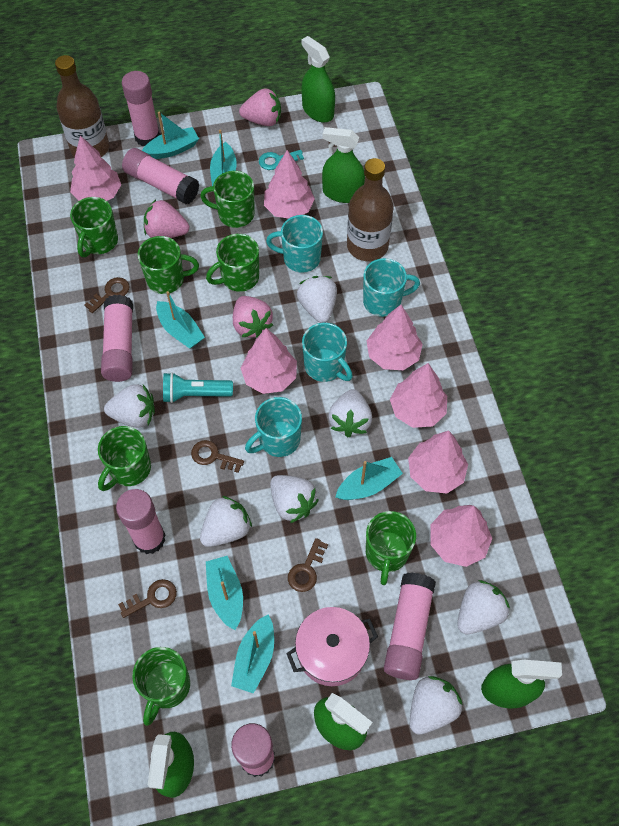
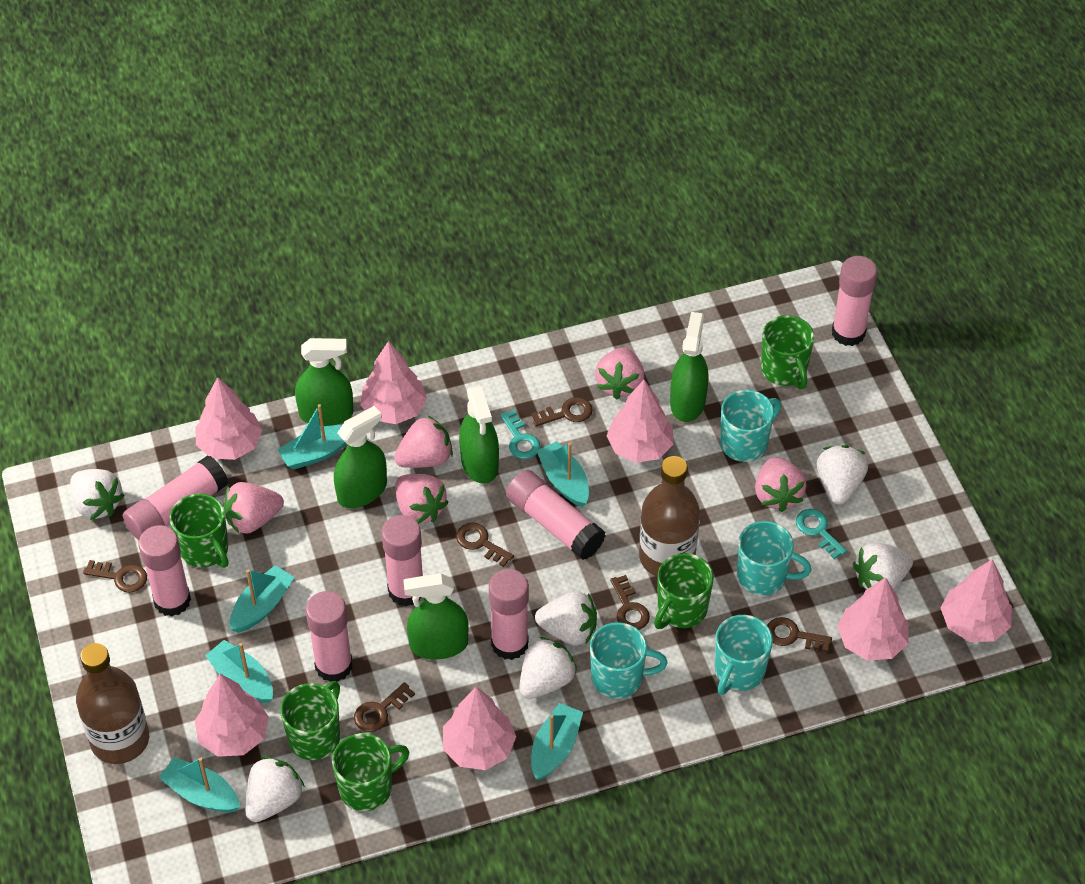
brown key: 4 -> 6
green mug: 7 -> 5
pink glue stick: 6 -> 7
pink pot: 1 -> 0
pink strawberry: 3 -> 5
turquoise flashlight: 1 -> 0
turquoise key: 1 -> 2
white strawberry: 7 -> 6

